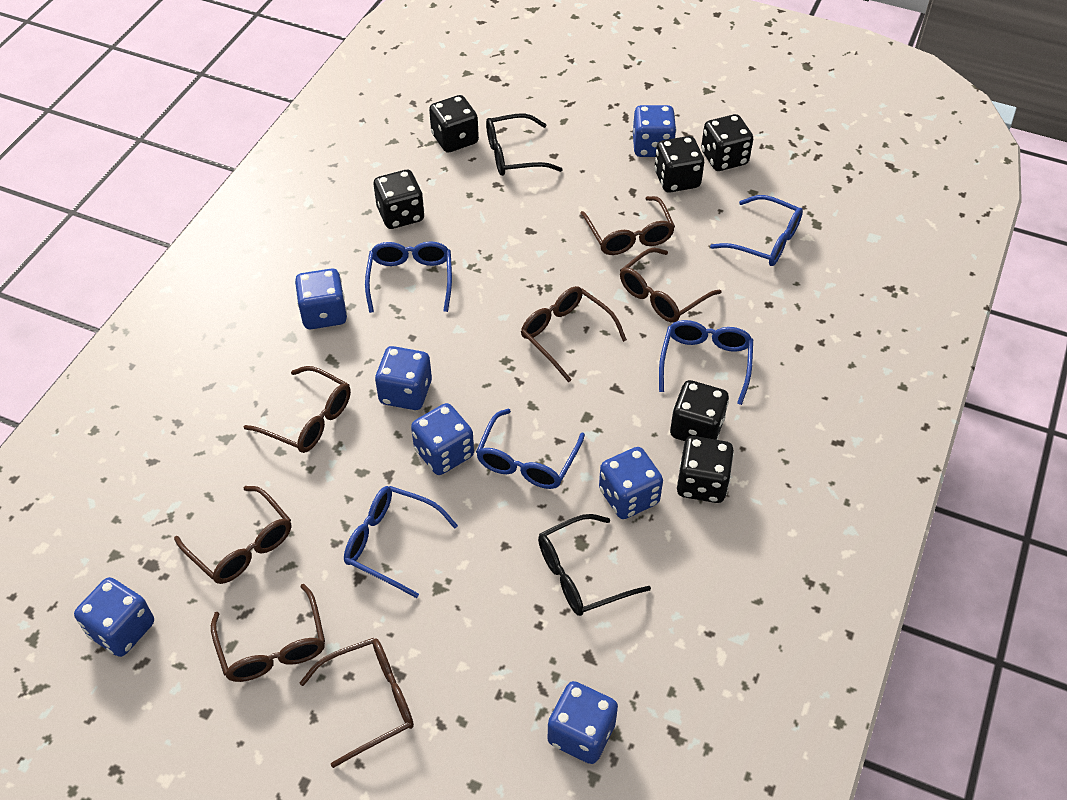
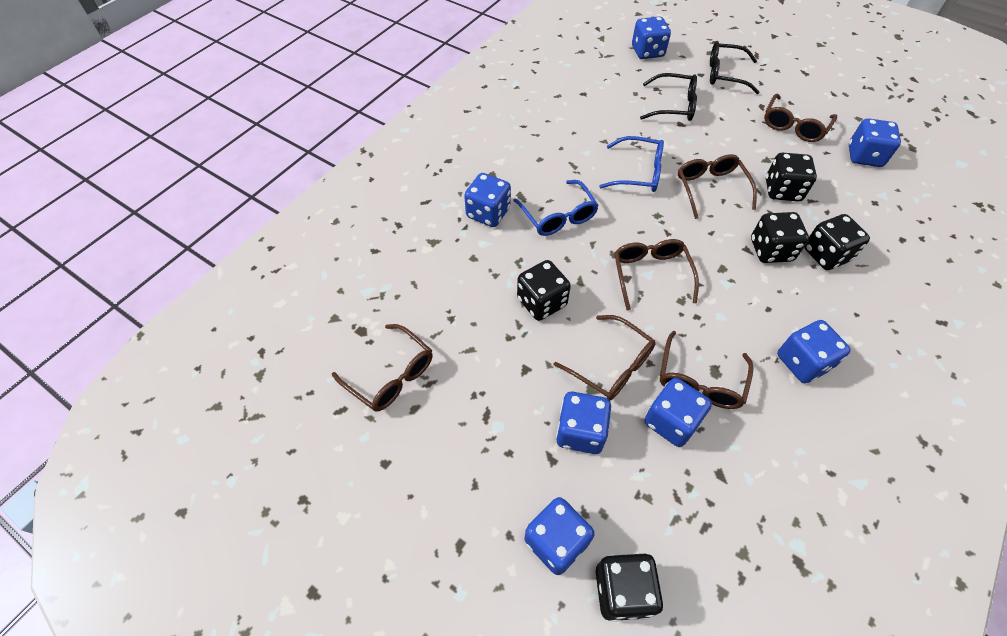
black dice: 6 -> 5
blue glasses: 5 -> 2
brown glasses: 7 -> 6

